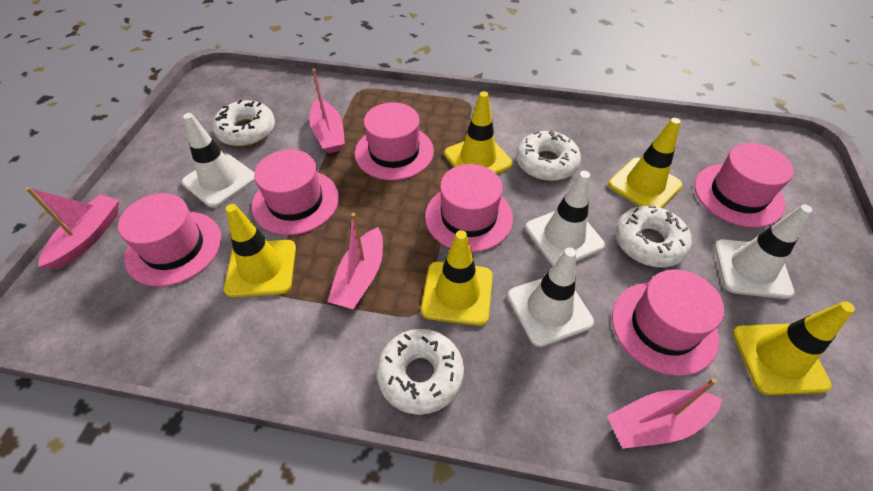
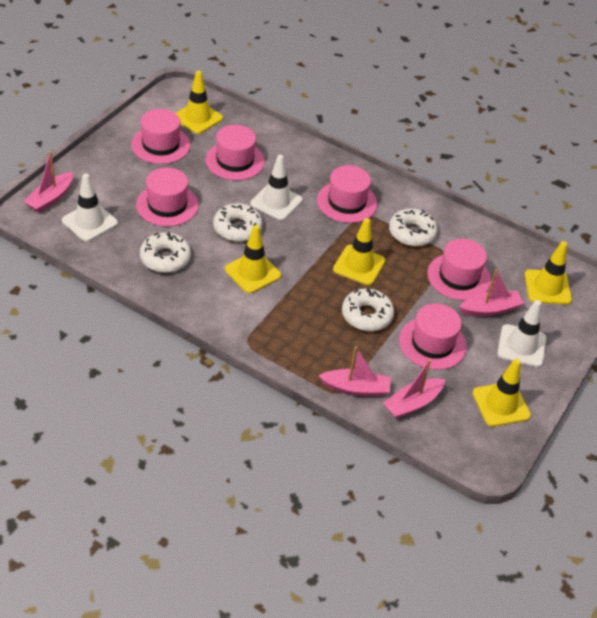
white traffic cone: 4 -> 3

